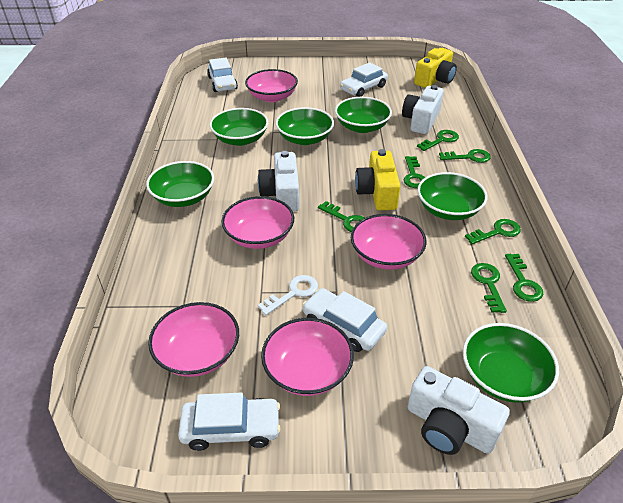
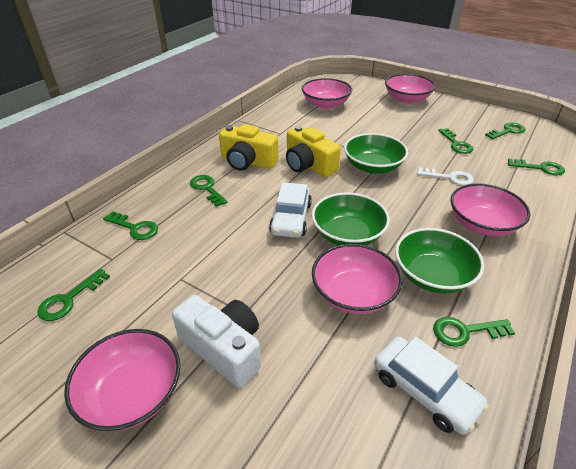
green bowl: 6 -> 3
white camera: 3 -> 1
white car: 4 -> 2

